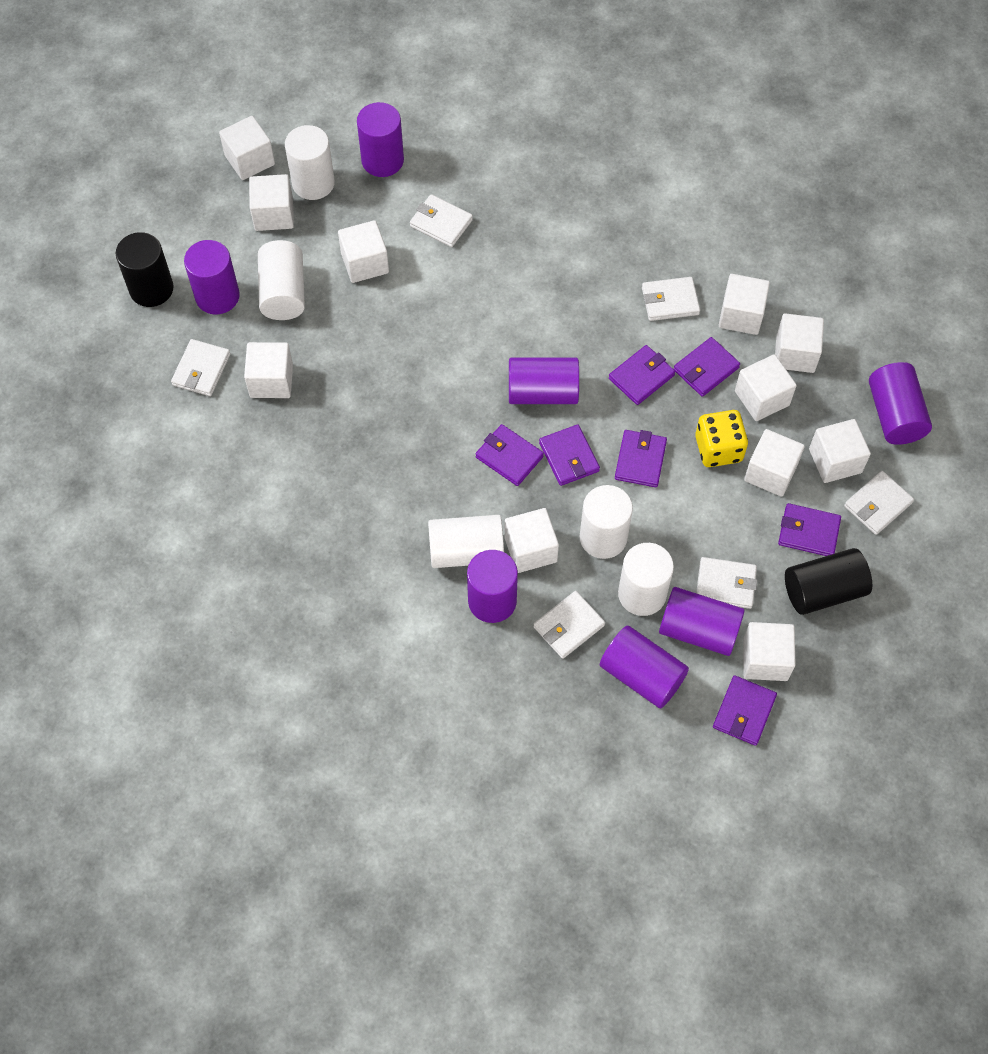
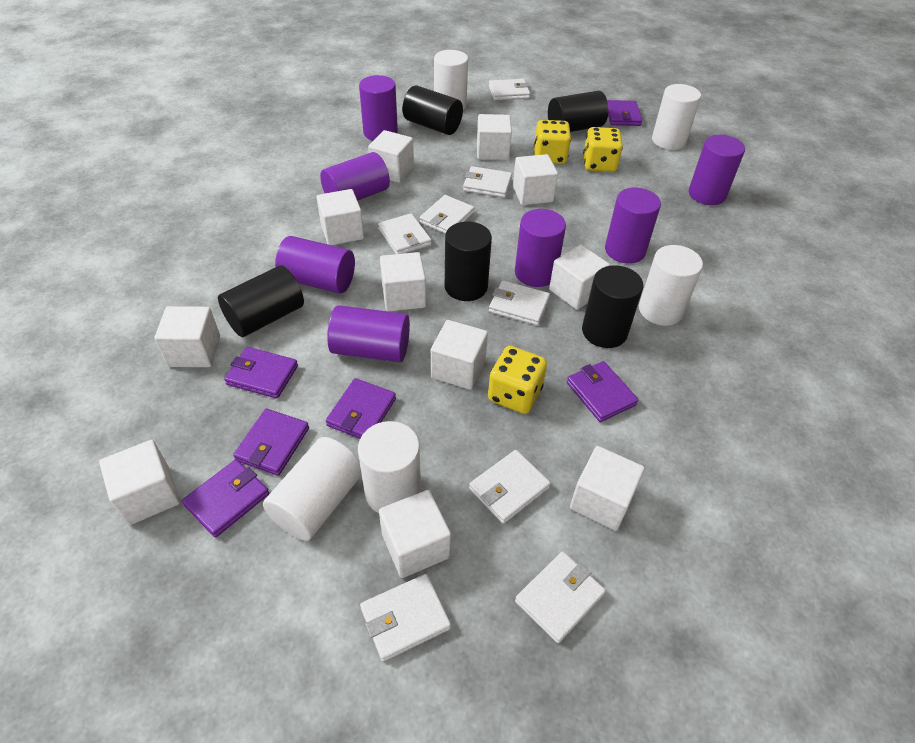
black cylinder: 2 -> 5
purple wallet: 7 -> 6
white wallet: 6 -> 8
yellow dice: 1 -> 3

